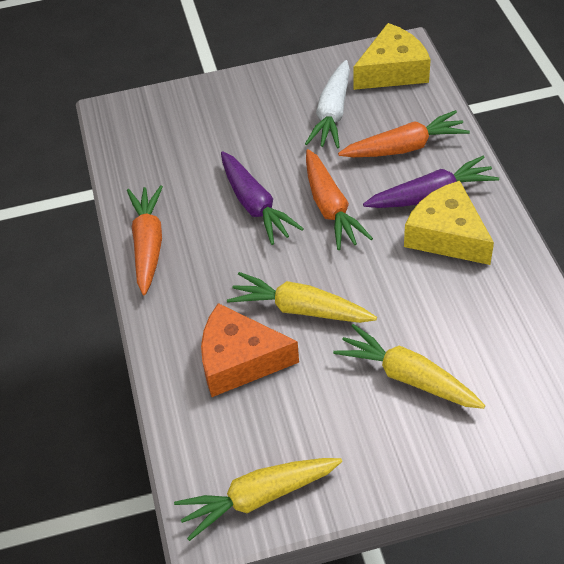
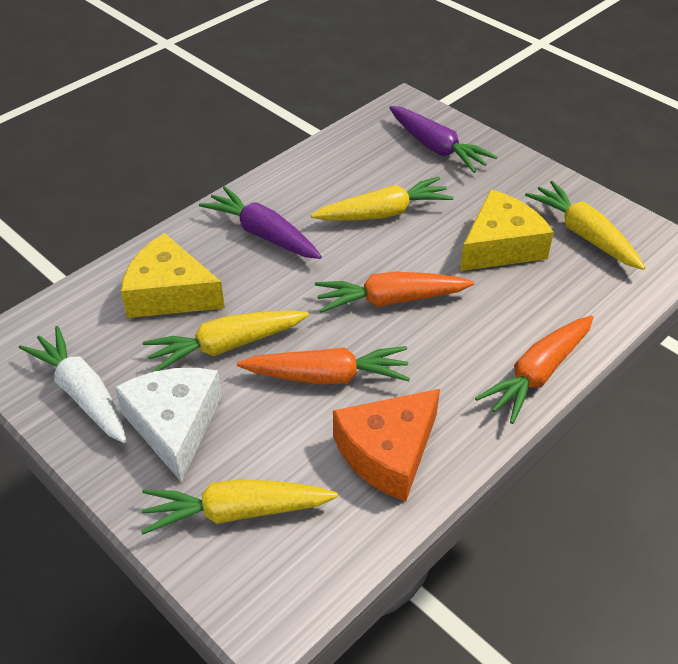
white cheese: 0 -> 1
yellow carrot: 3 -> 4

